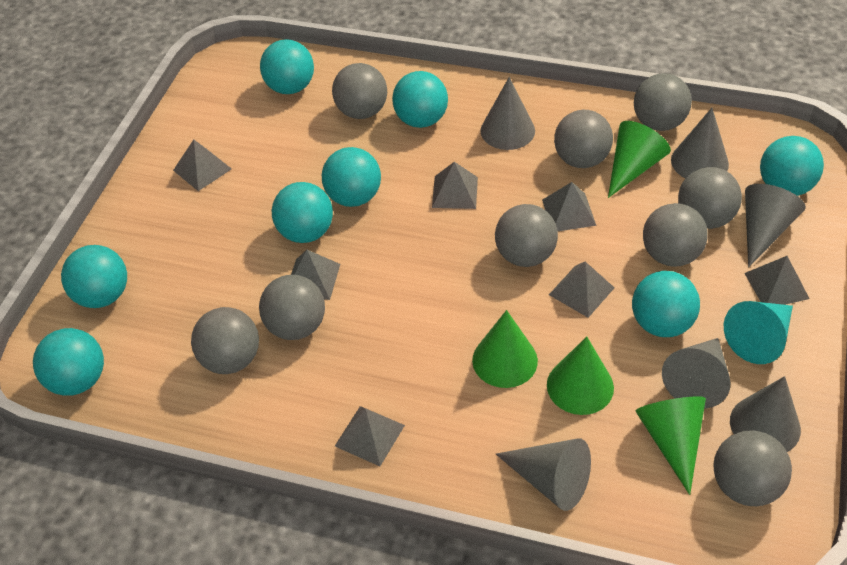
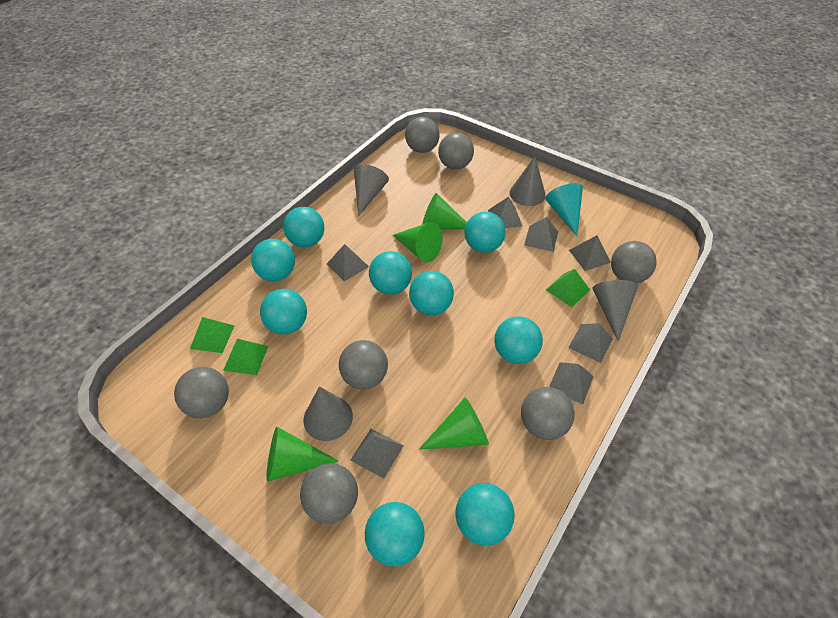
green pyramid: 0 -> 3
grey ball: 9 -> 7
grey cone: 6 -> 4
turquoise ball: 8 -> 9

